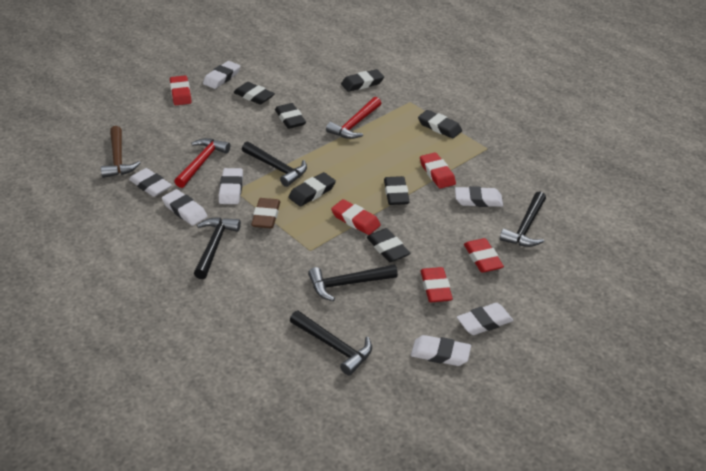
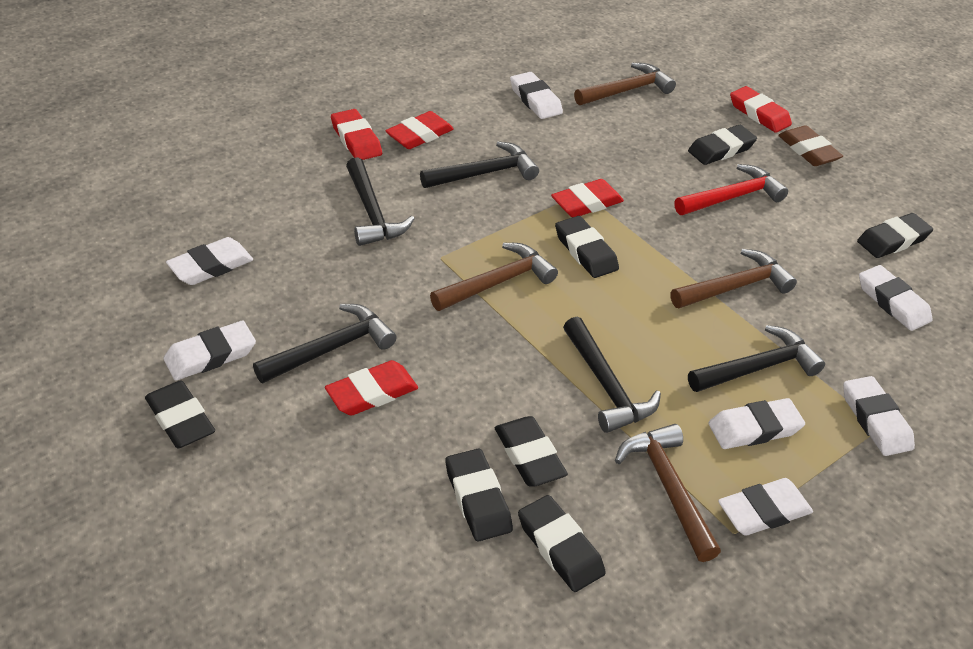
brown hammer: 1 -> 4
red hammer: 2 -> 1

